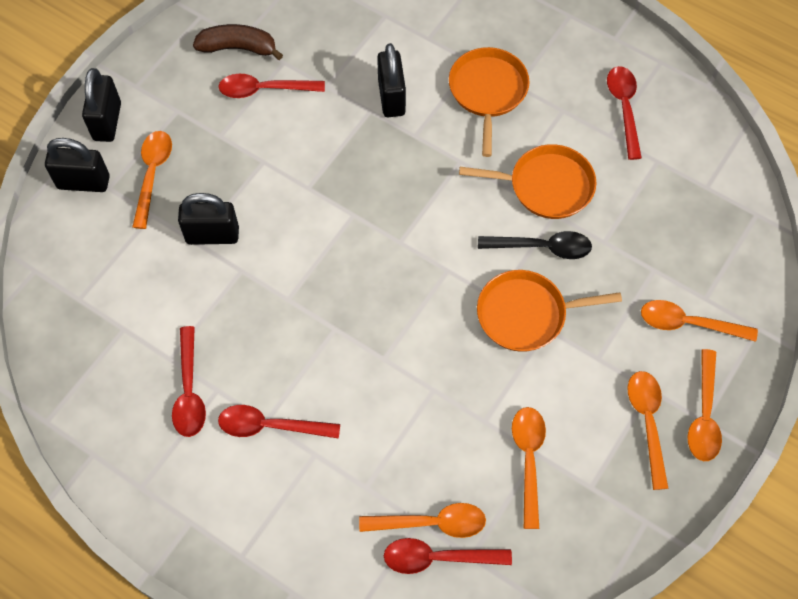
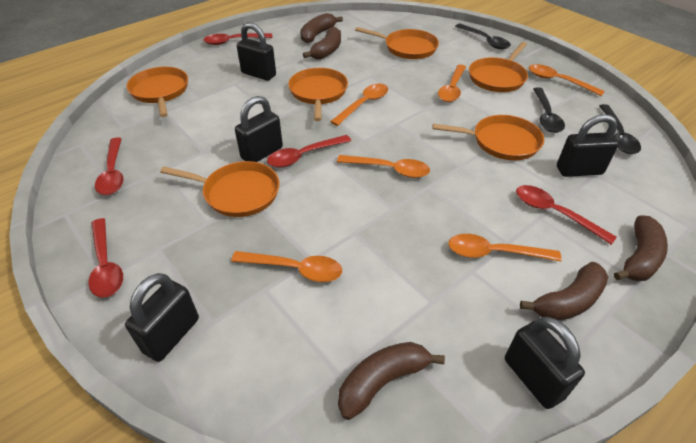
black padlock: 4 -> 5
black spoon: 1 -> 3
brown banana: 1 -> 5
orange pan: 3 -> 6

